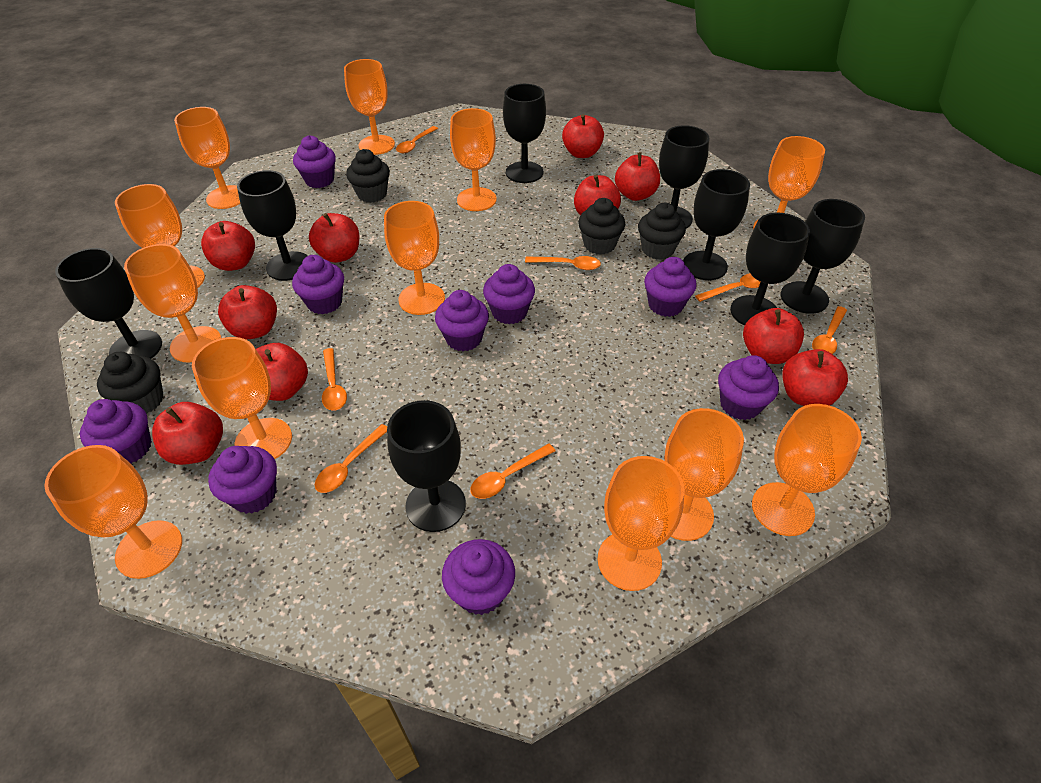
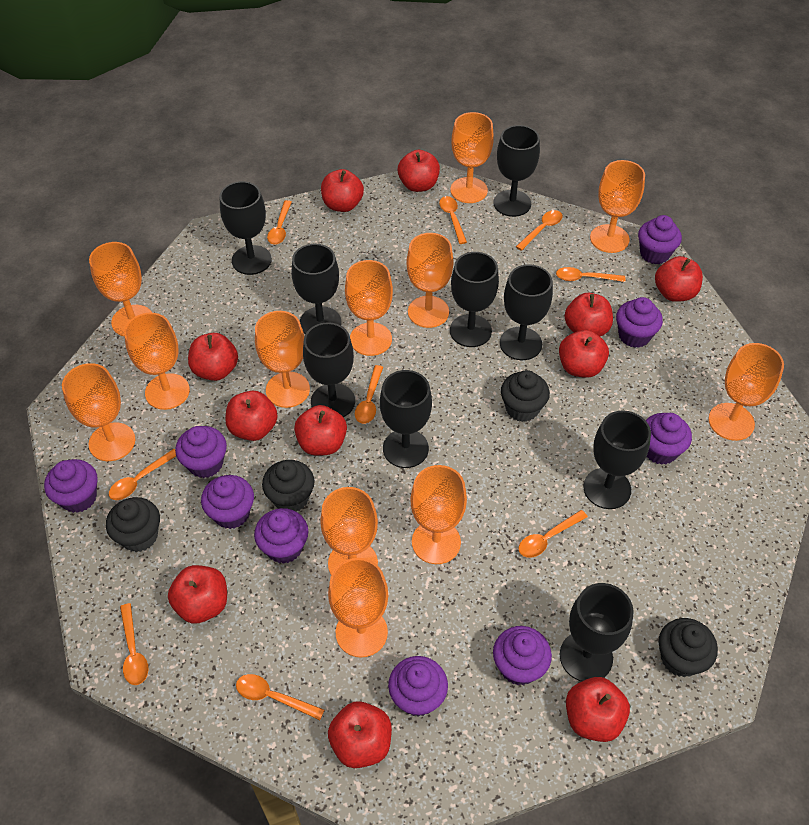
black goblet: 8 -> 9
orange spoon: 7 -> 9
red apple: 10 -> 11

